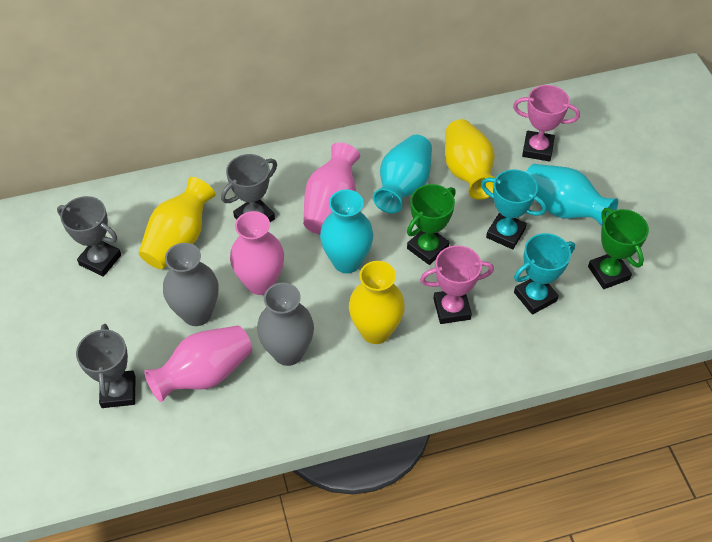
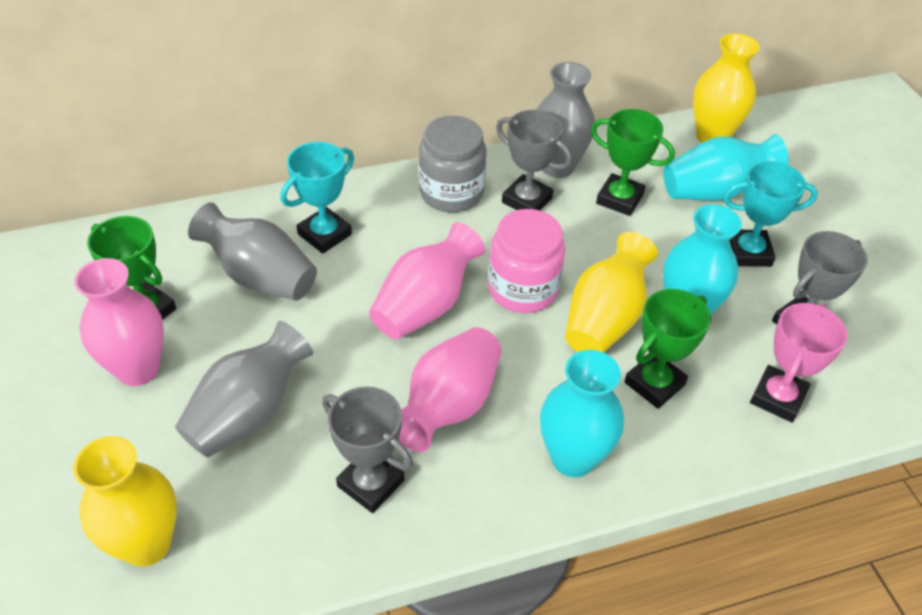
green trophy: 2 -> 3
grey jar: 0 -> 1
grey vase: 2 -> 3
pink jar: 0 -> 1
pink trophy: 2 -> 1

